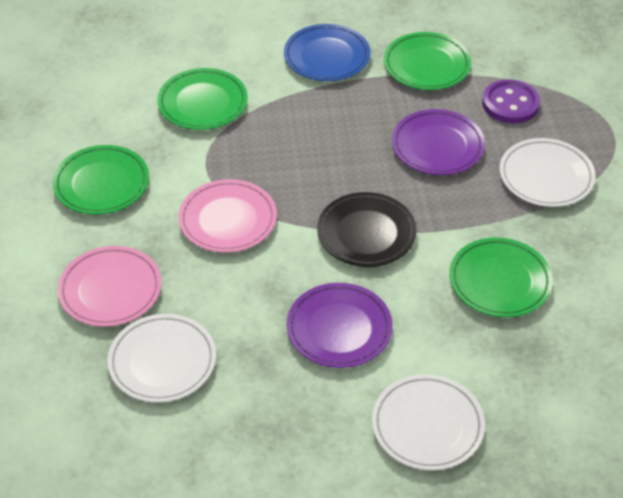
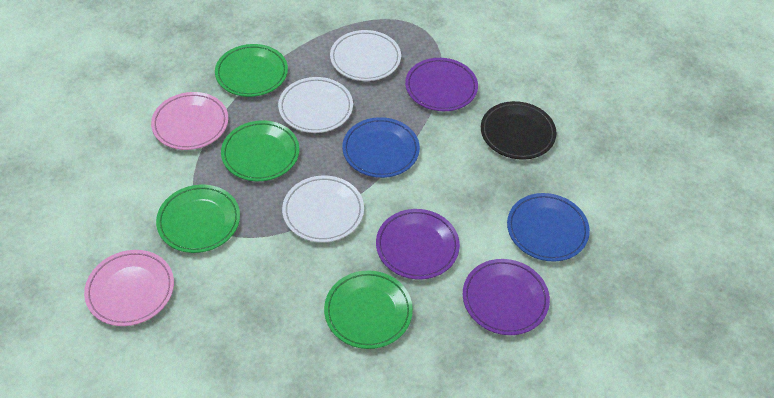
blue plate: 1 -> 2
purple button: 1 -> 0
purple plate: 2 -> 3

